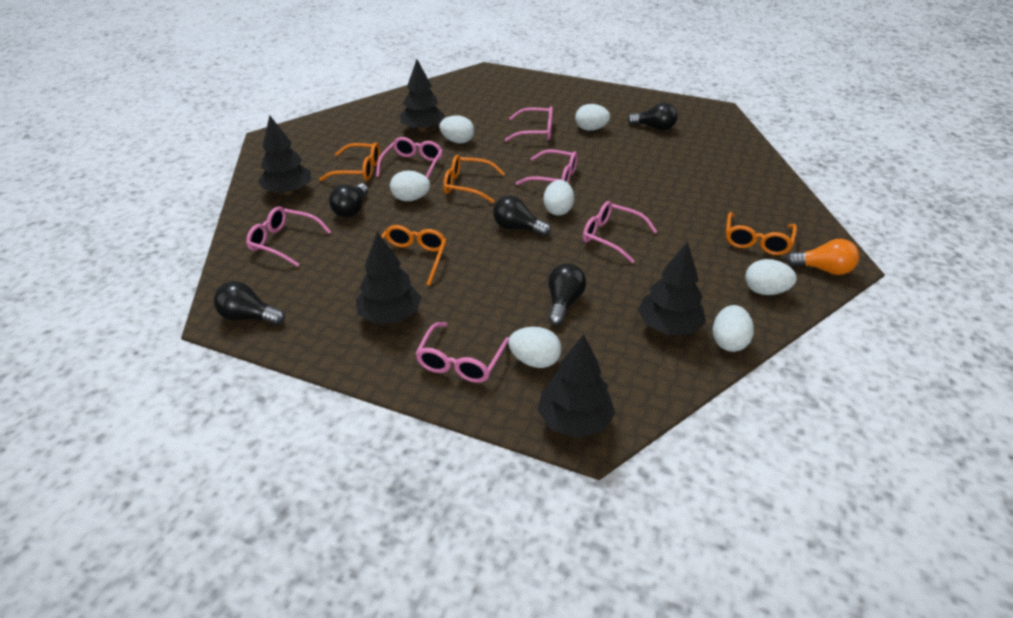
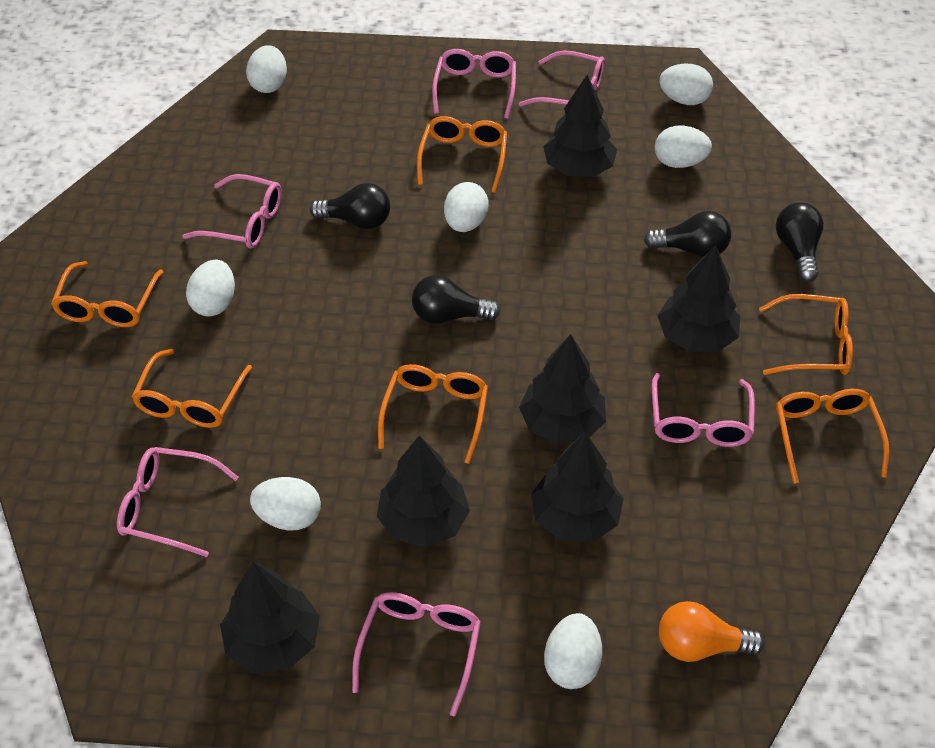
black light bulb: 5 -> 4
black tree: 5 -> 6
orange glasses: 4 -> 6

